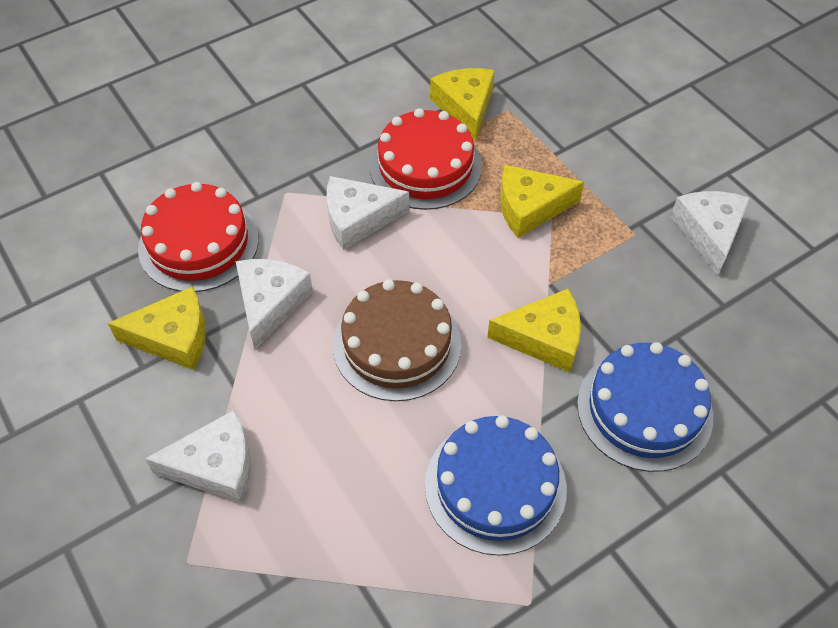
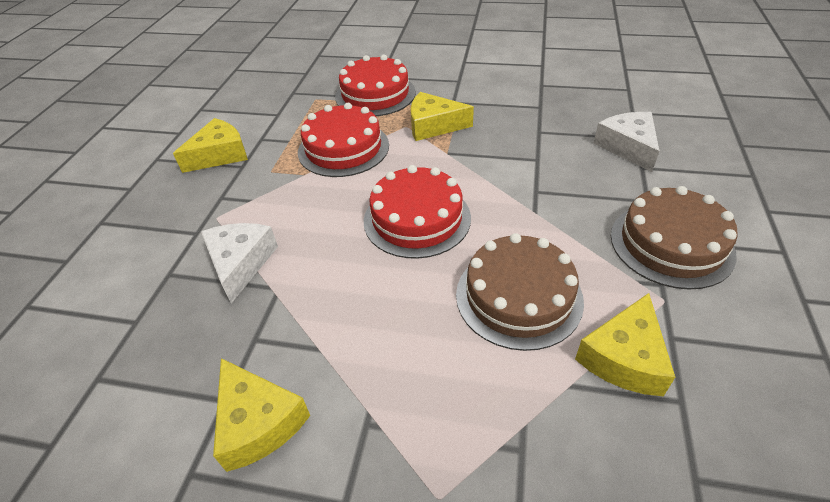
blue cake: 2 -> 0
brown cake: 1 -> 2
red cake: 2 -> 3
white cheese: 4 -> 2

